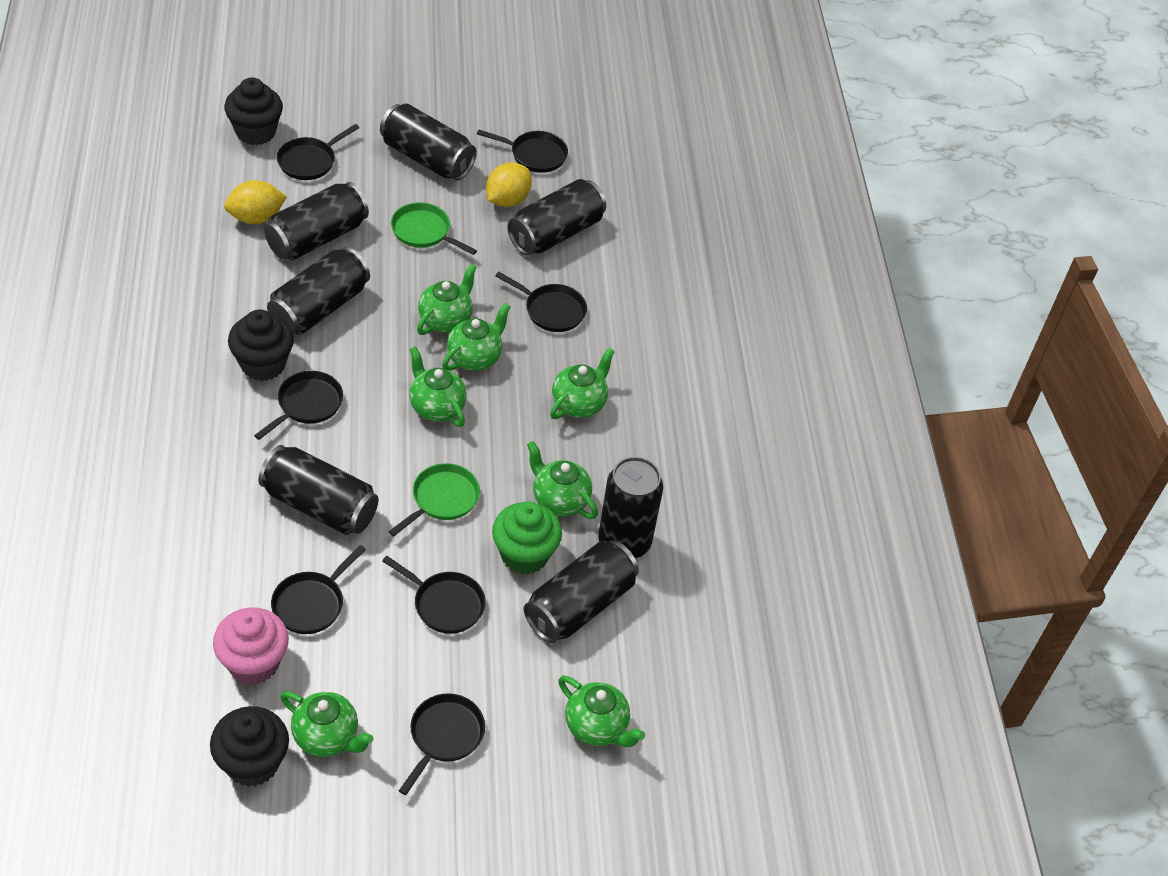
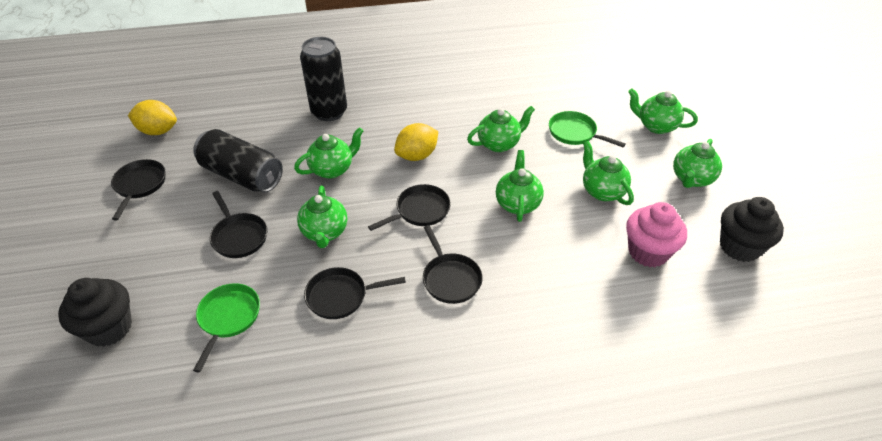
black can: 7 -> 2
black cupcake: 3 -> 2
black pan: 7 -> 5
green cupcake: 1 -> 0

